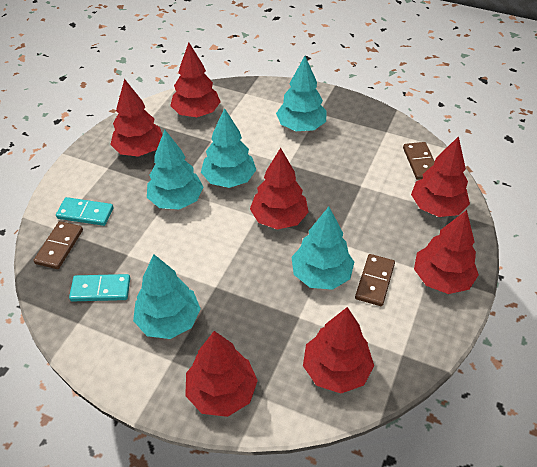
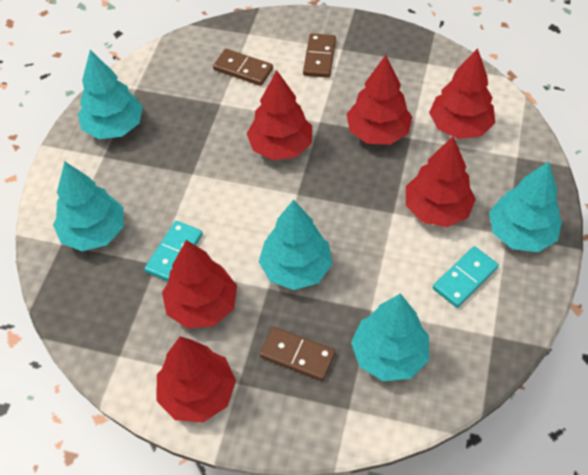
red tree: 7 -> 6

